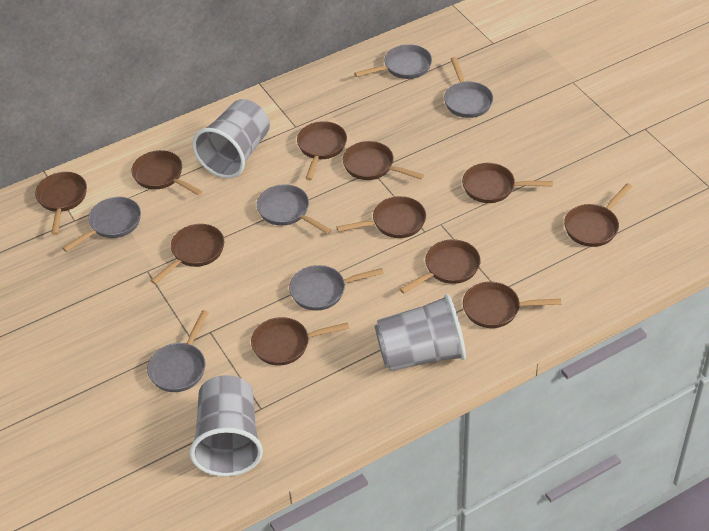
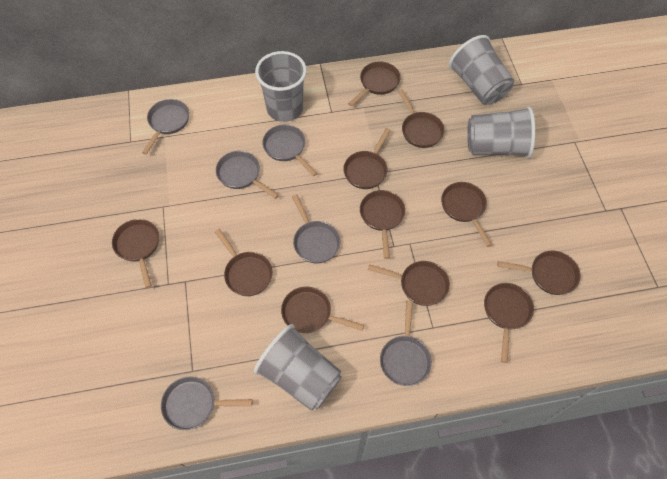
grey cup: 3 -> 4

